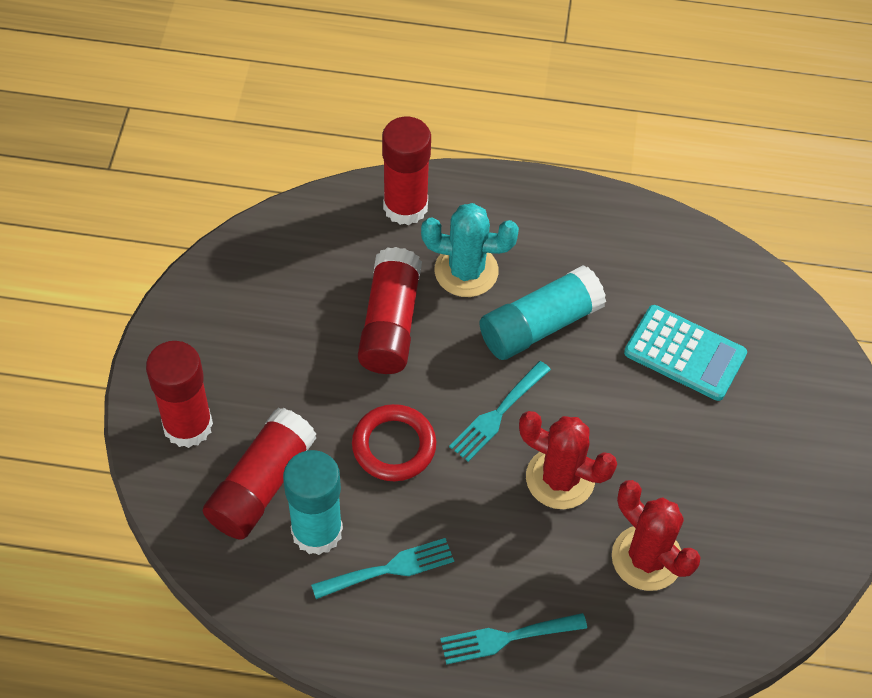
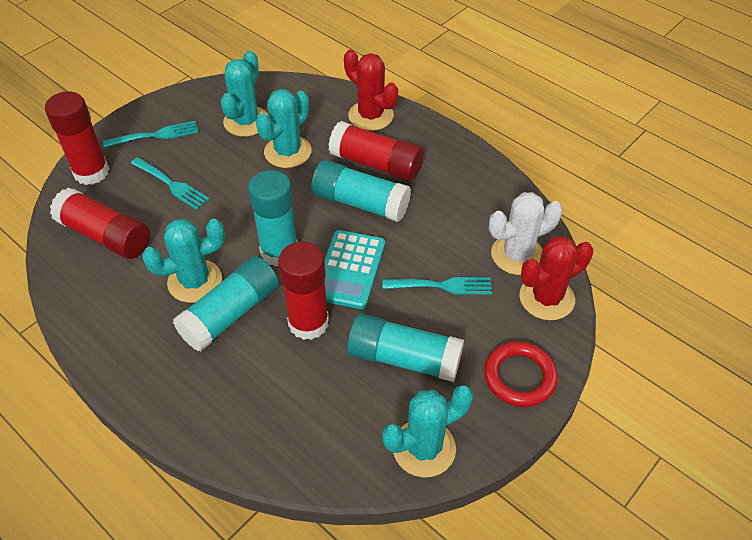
turquoise cactus: 1 -> 4
turquoise glue stick: 2 -> 4
white cactus: 0 -> 1

